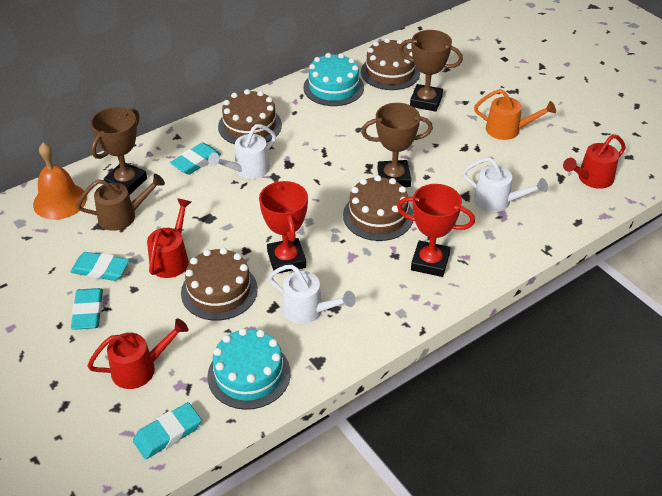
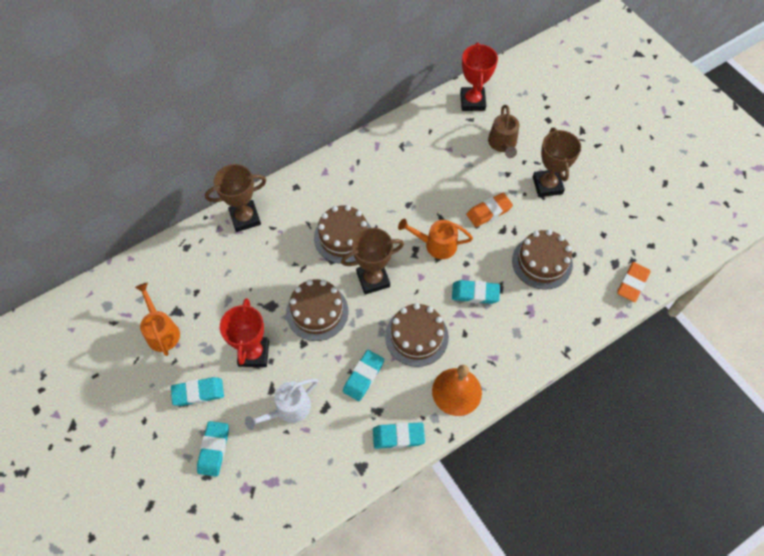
orange eraser: 0 -> 2
orange watering can: 1 -> 2
red watering can: 3 -> 0
turquoise cake: 2 -> 0
turquoise eraser: 4 -> 5
white watering can: 3 -> 1

